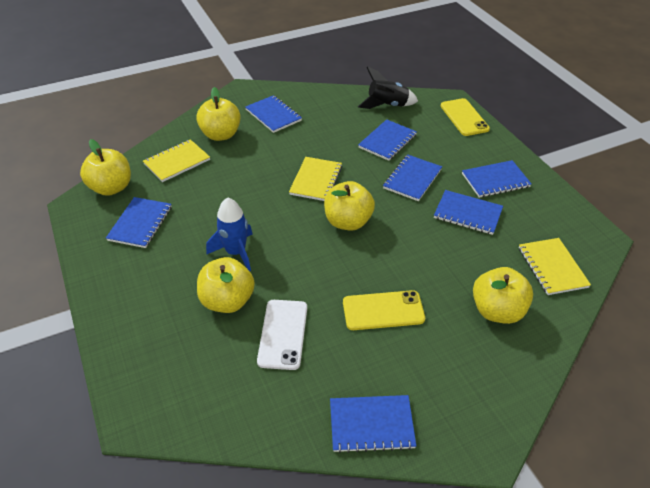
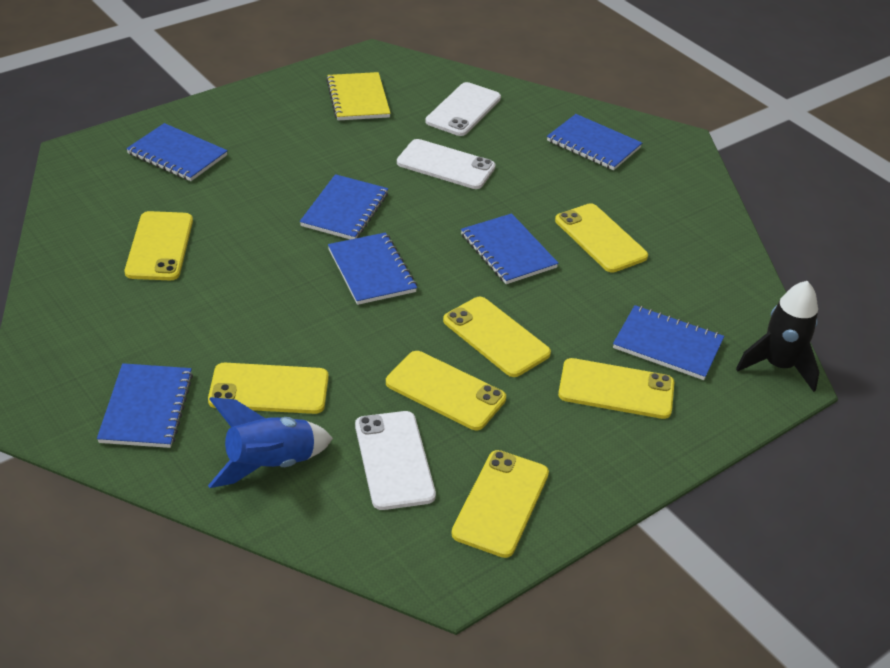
white phone: 1 -> 3
yellow apple: 5 -> 0
yellow notebook: 3 -> 1
yellow phone: 2 -> 7

